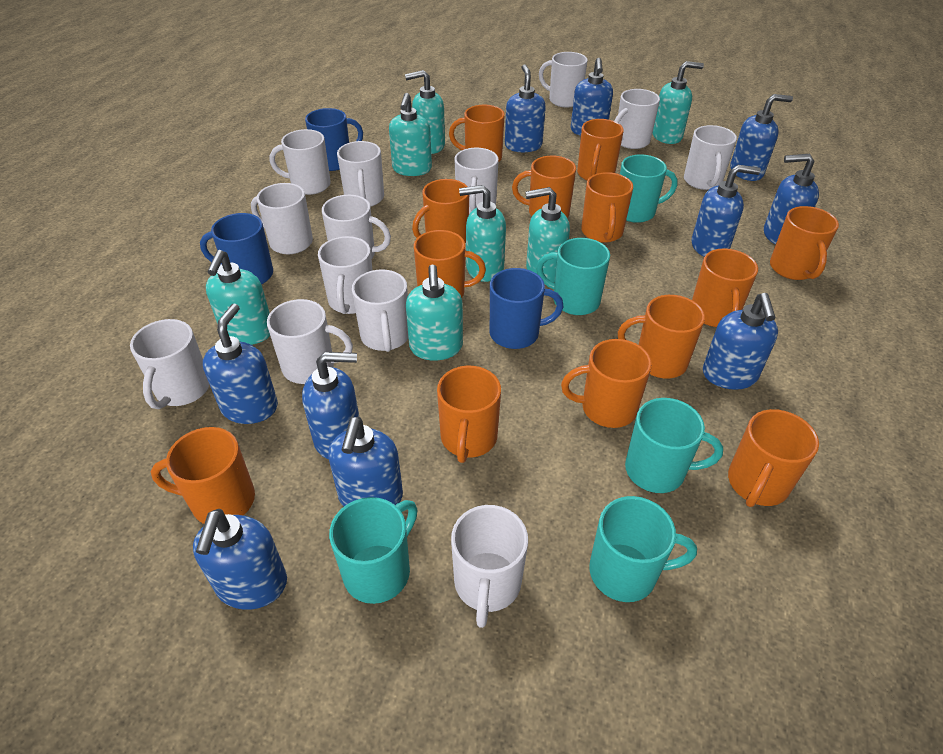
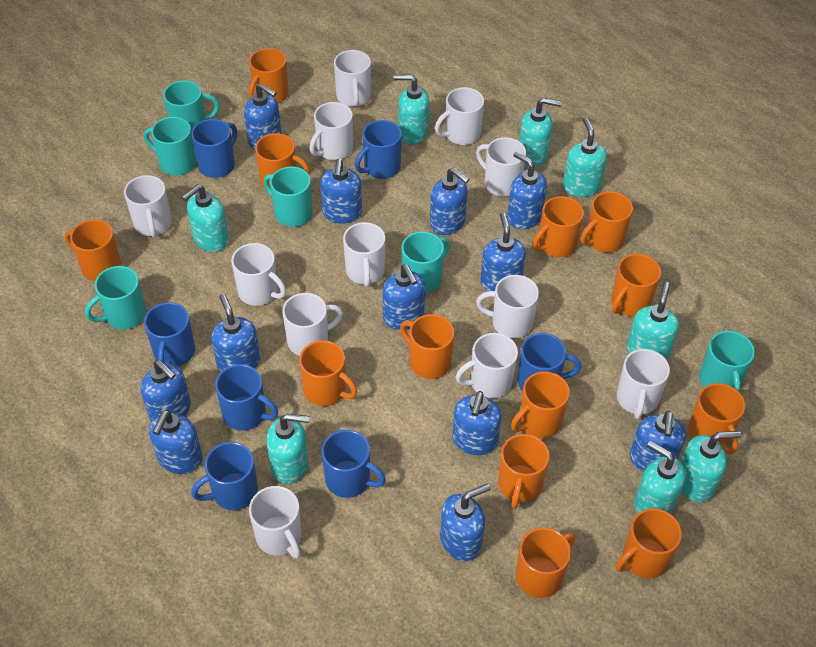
blue mug: 3 -> 7
blue soap dispenser: 10 -> 12
turquoise mug: 5 -> 6
turquoise soap dispenser: 7 -> 8
white mug: 13 -> 12

